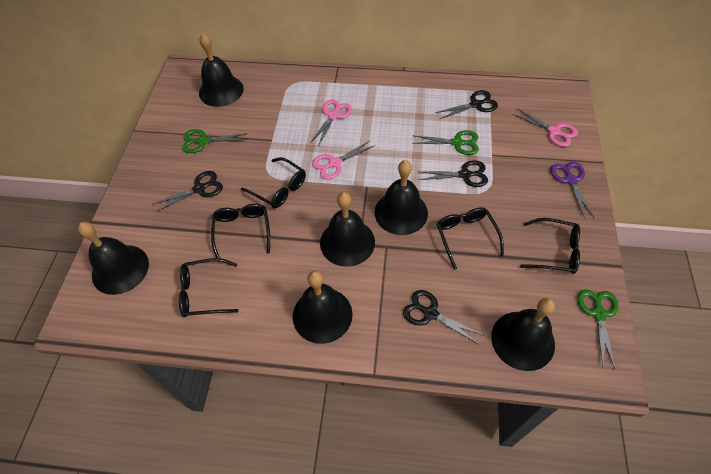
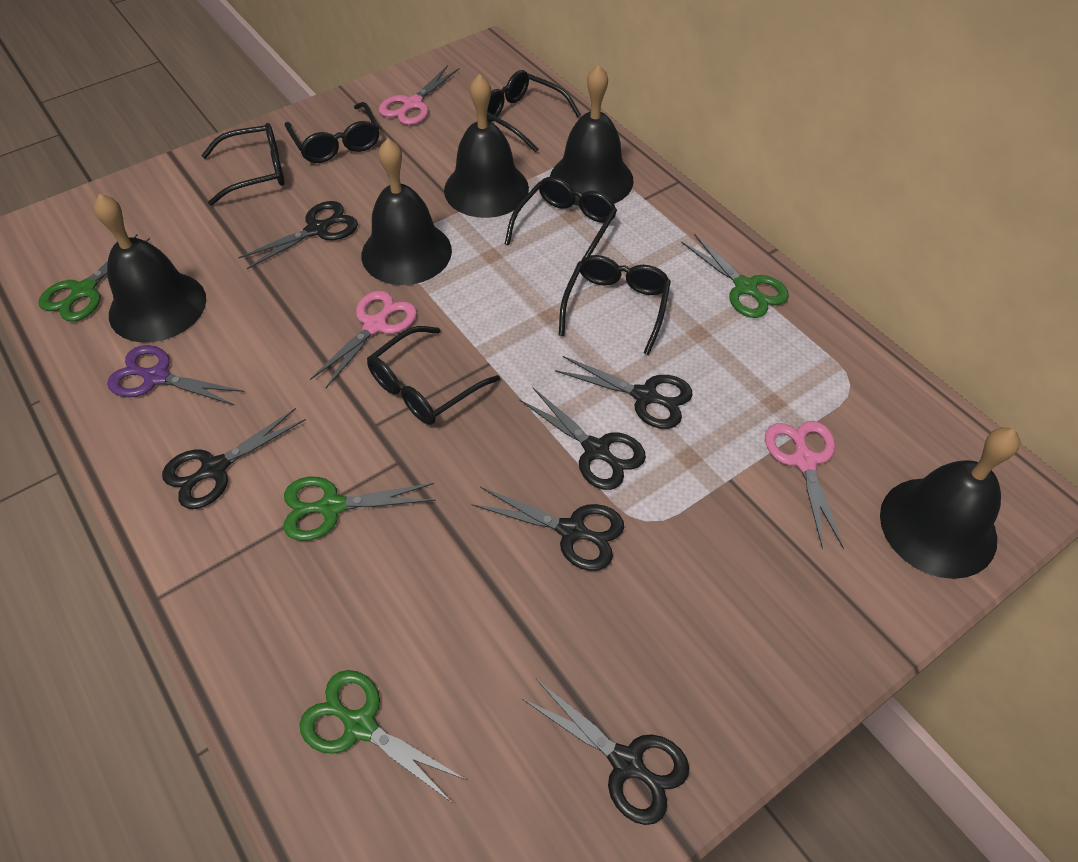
black bell: 6 -> 5
black glasses: 5 -> 6
black scissors: 4 -> 6
green scissors: 3 -> 4

